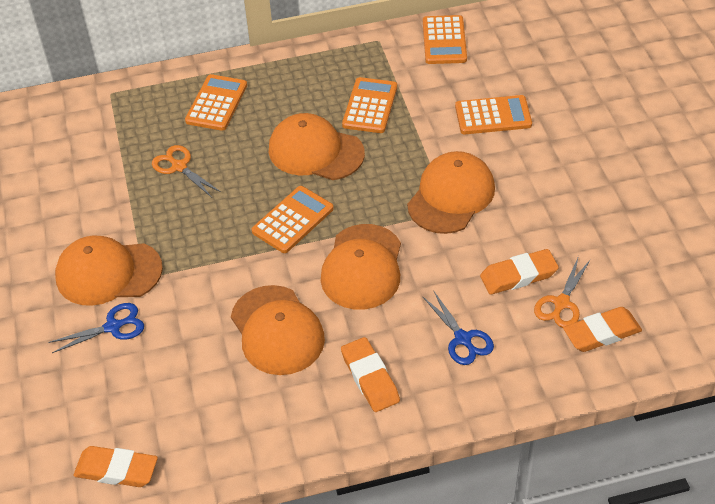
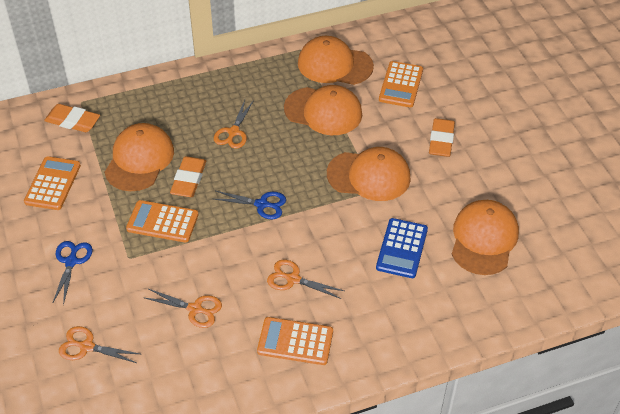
blue calculator: 0 -> 1
orange calculator: 5 -> 4
orange eraser: 4 -> 3
orange scissors: 2 -> 4

